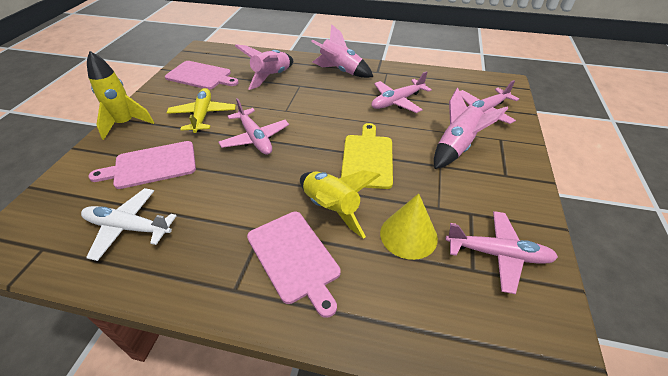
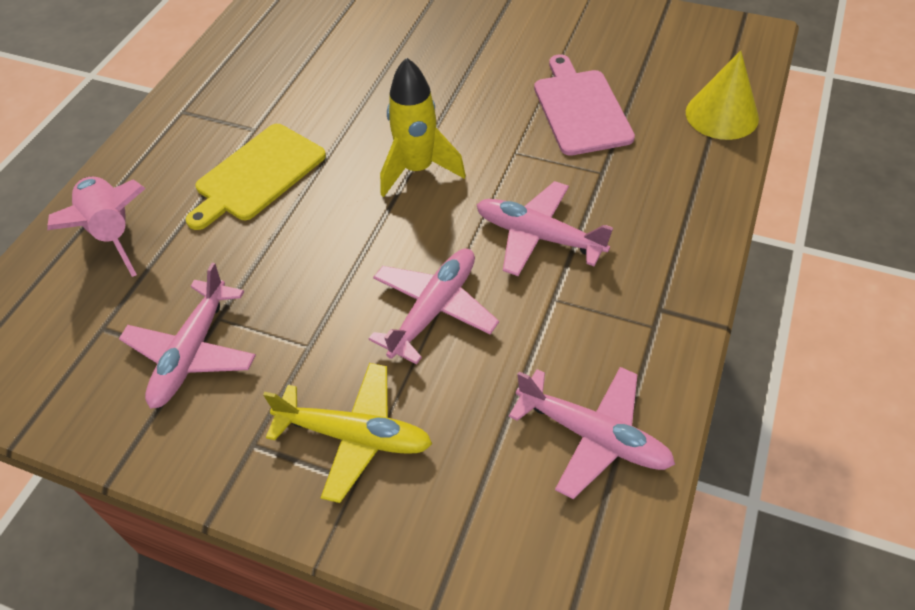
pink cutting board: 3 -> 1
pink rocket: 3 -> 1
white plane: 1 -> 0
yellow rocket: 2 -> 1

